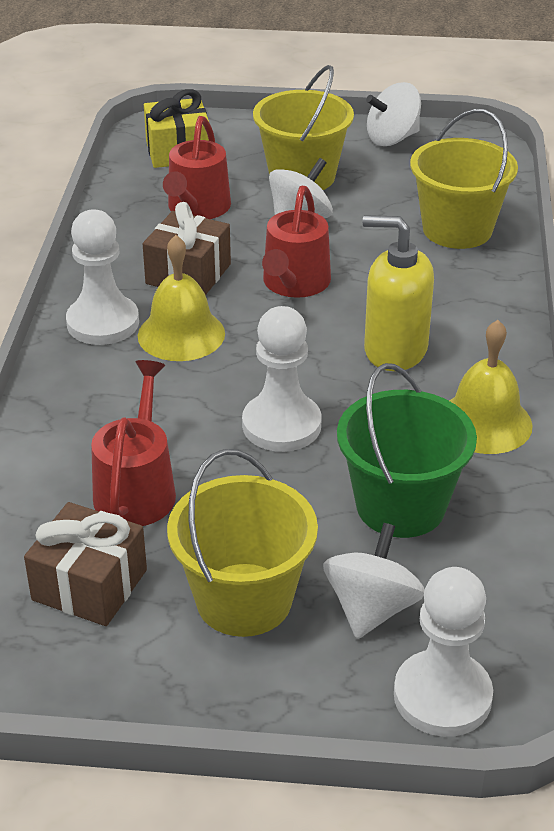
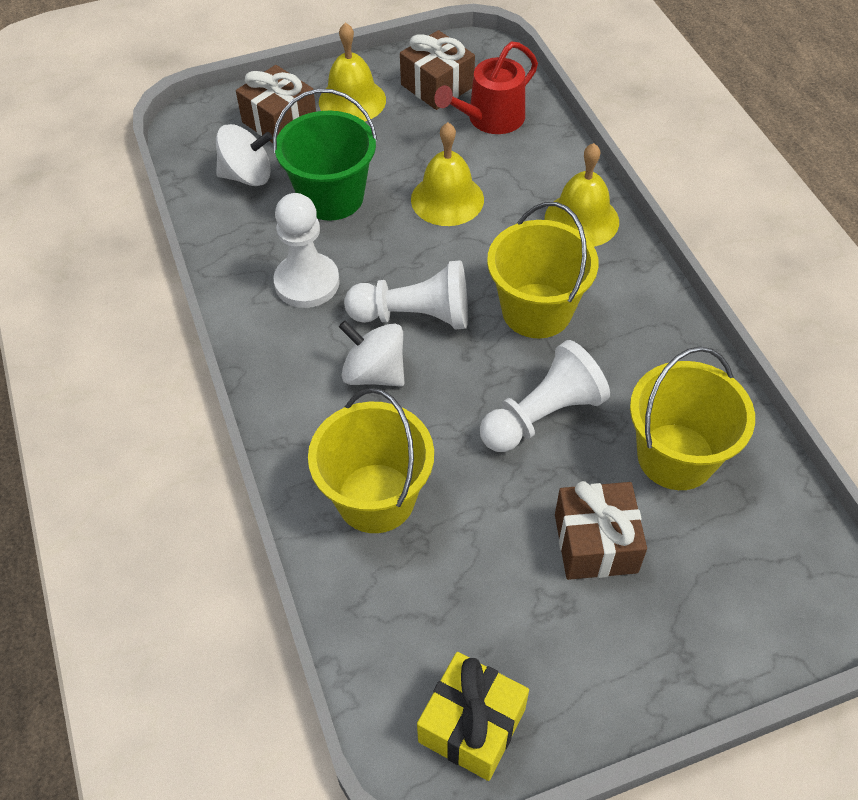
brown gift: 2 -> 3
red watering can: 3 -> 1
white spinning top: 3 -> 2
yellow bell: 2 -> 3
yellow soap dispenser: 1 -> 0

